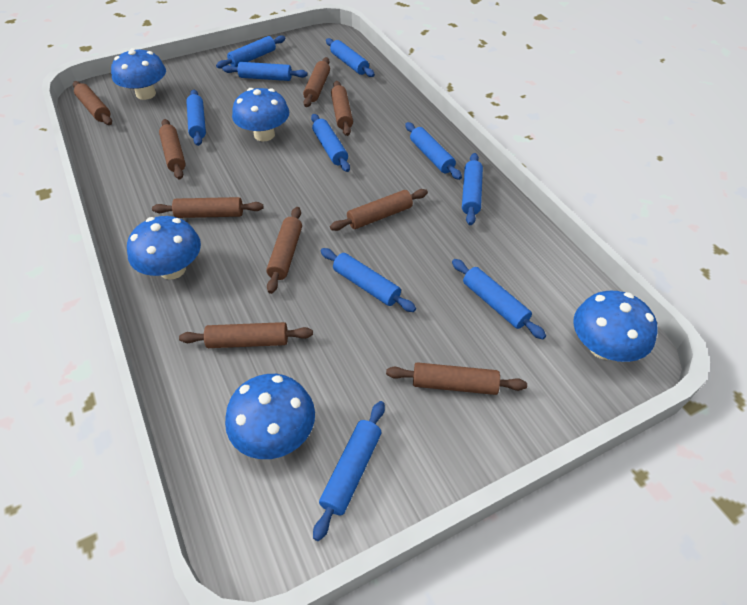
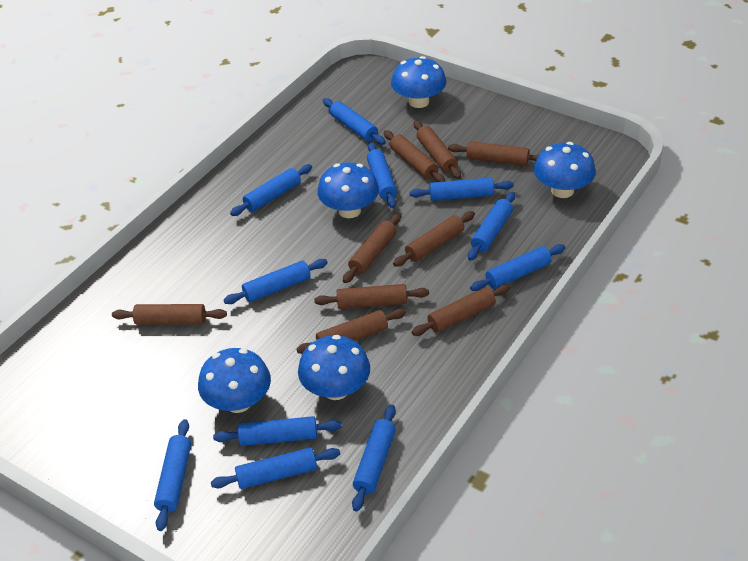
blue rolling pin: 10 -> 11

